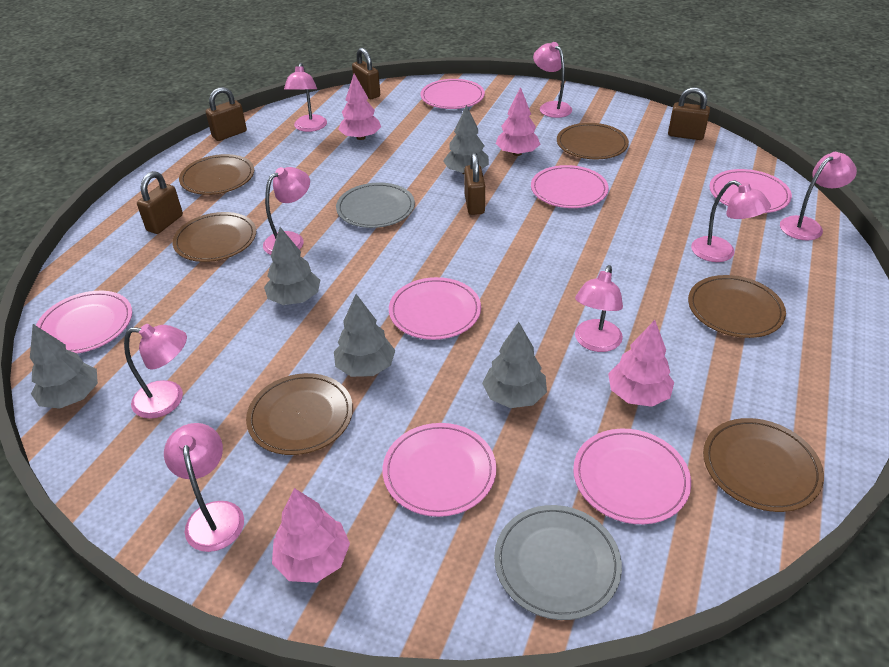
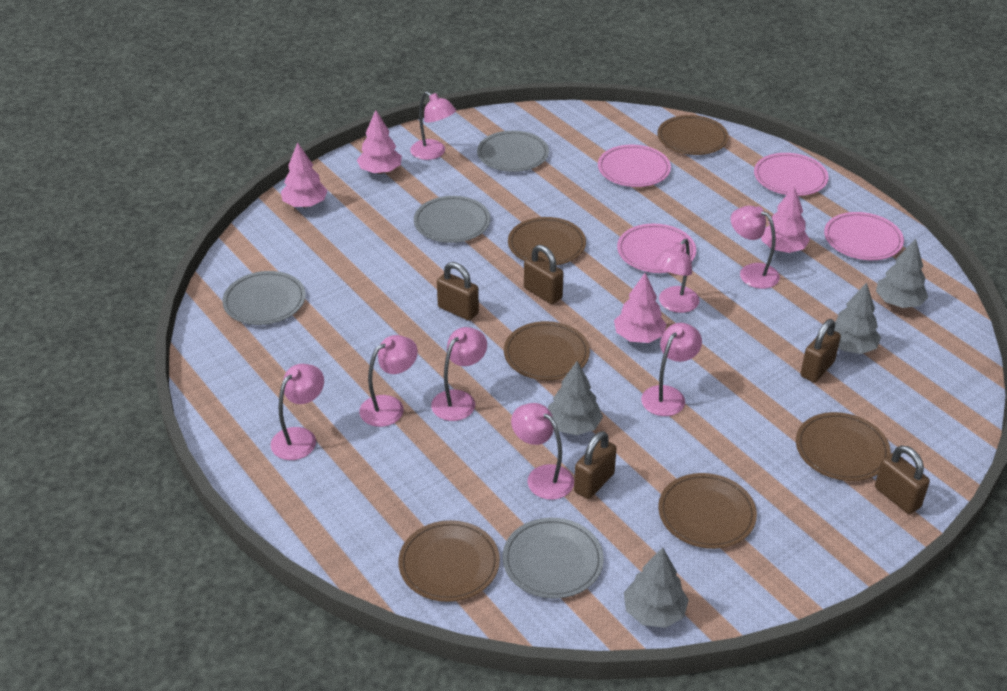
grey plate: 2 -> 4
grey tree: 5 -> 4
pink plate: 7 -> 4

